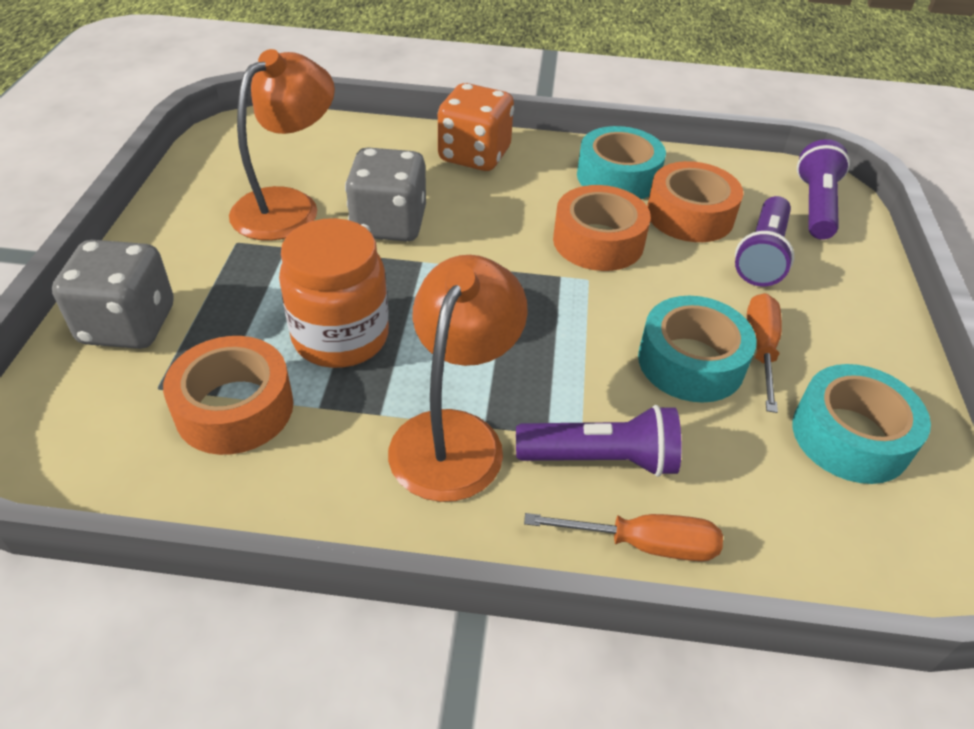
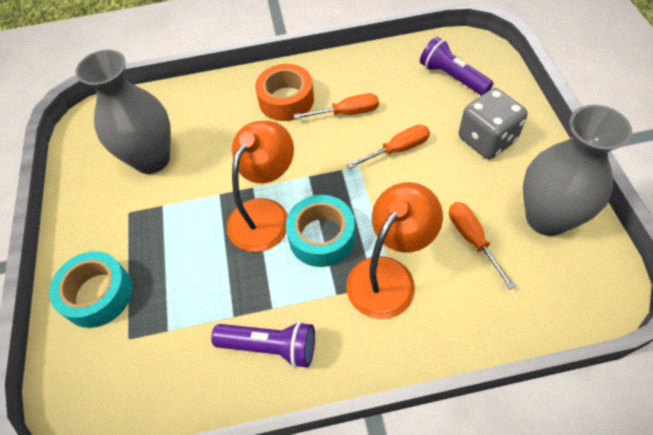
grey dice: 2 -> 1
grey vase: 0 -> 2
orange dice: 1 -> 0
orange jar: 1 -> 0
orange screwdriver: 2 -> 3
orange tape: 3 -> 1
purple flashlight: 3 -> 2
turquoise tape: 3 -> 2

